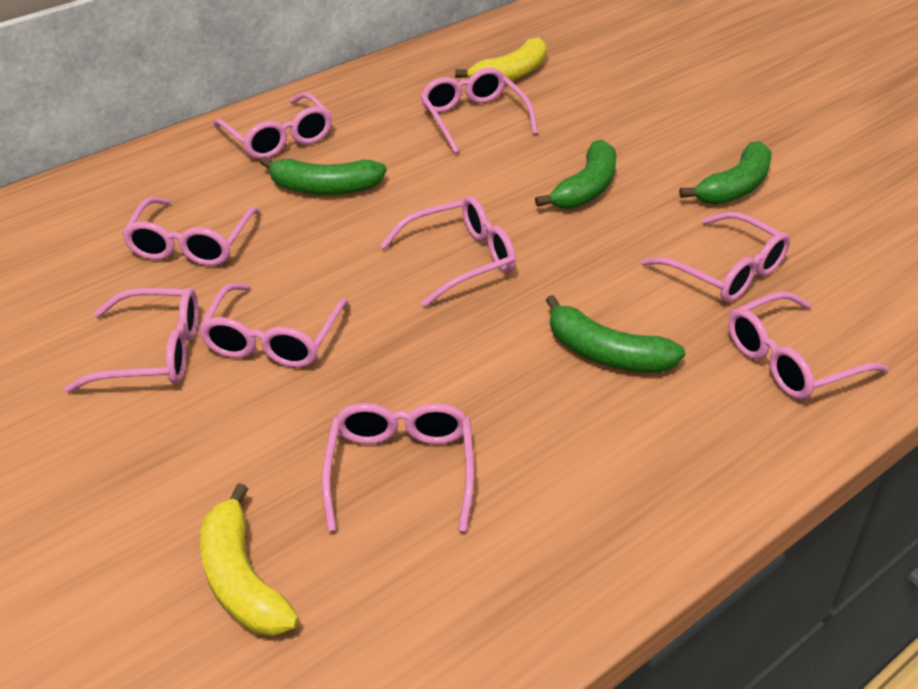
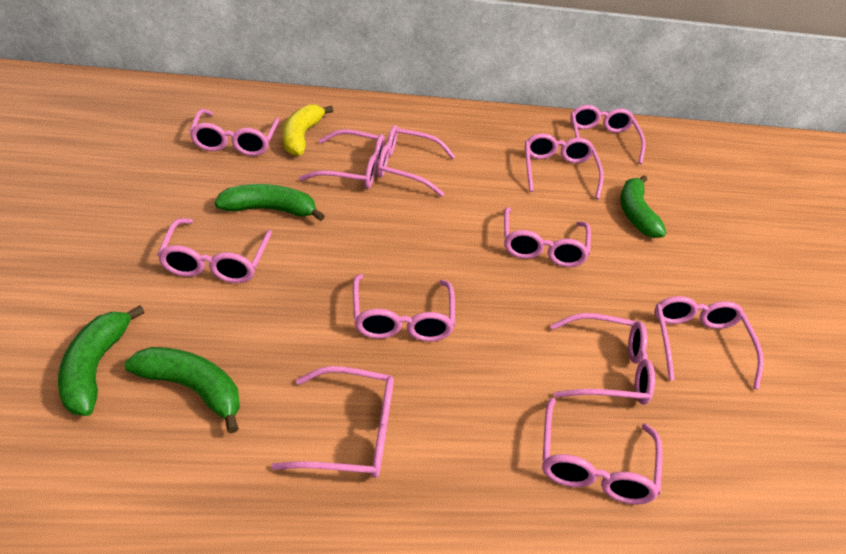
pink glasses: 9 -> 12
yellow banana: 2 -> 1

